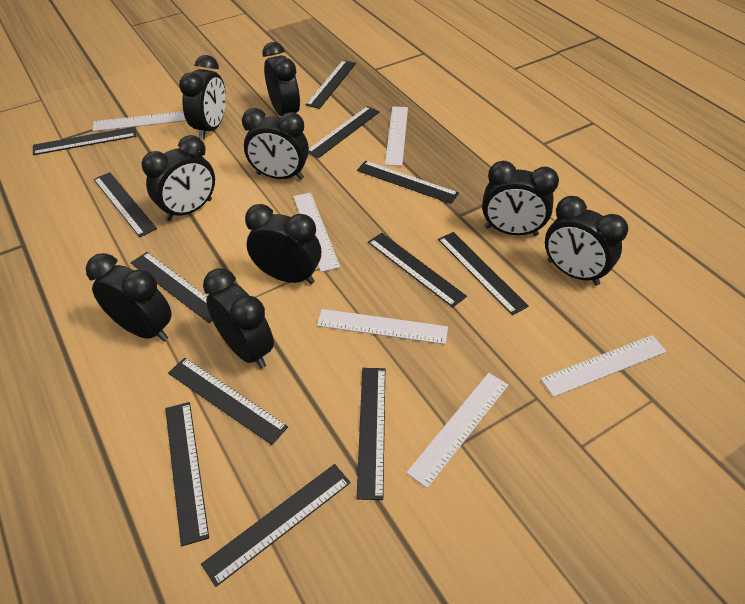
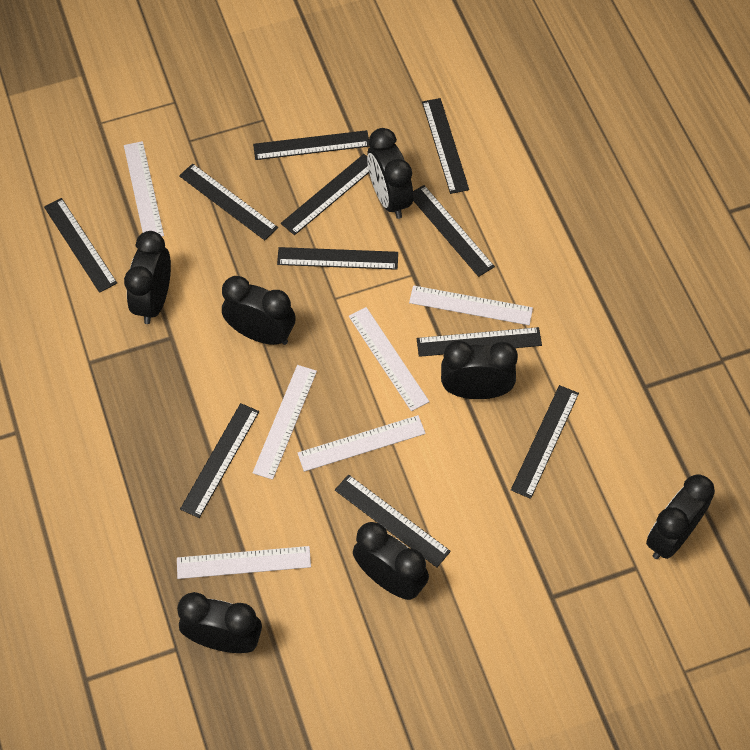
black clock: 9 -> 7
black ruler: 12 -> 11

